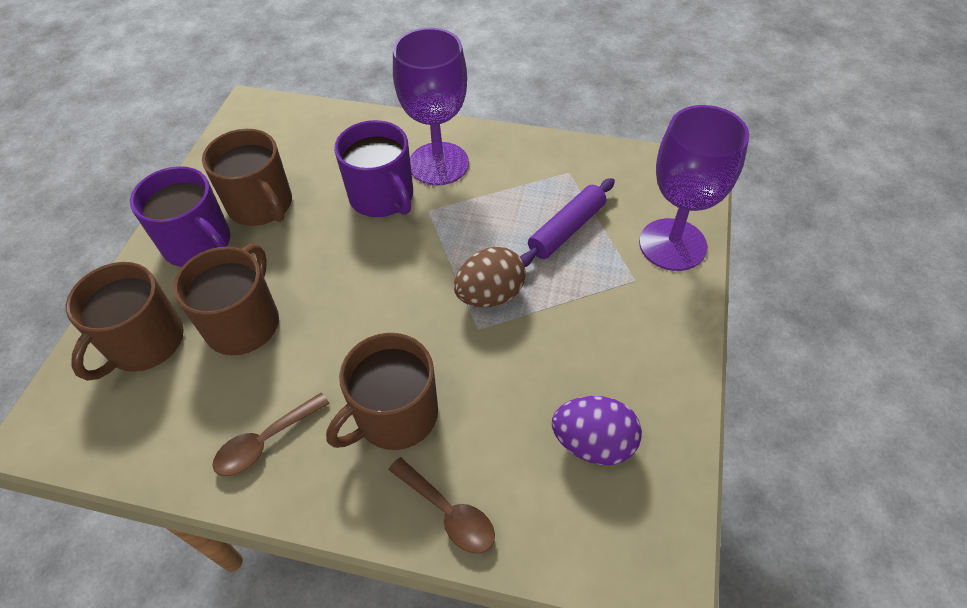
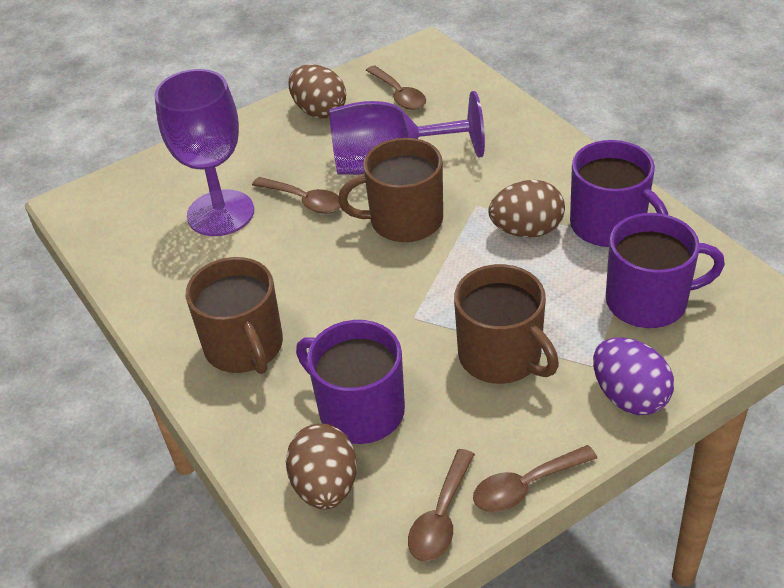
brown egg: 1 -> 3
brown mug: 4 -> 3
brown spoon: 2 -> 4
purple mug: 2 -> 3
purple rolling pin: 1 -> 0

